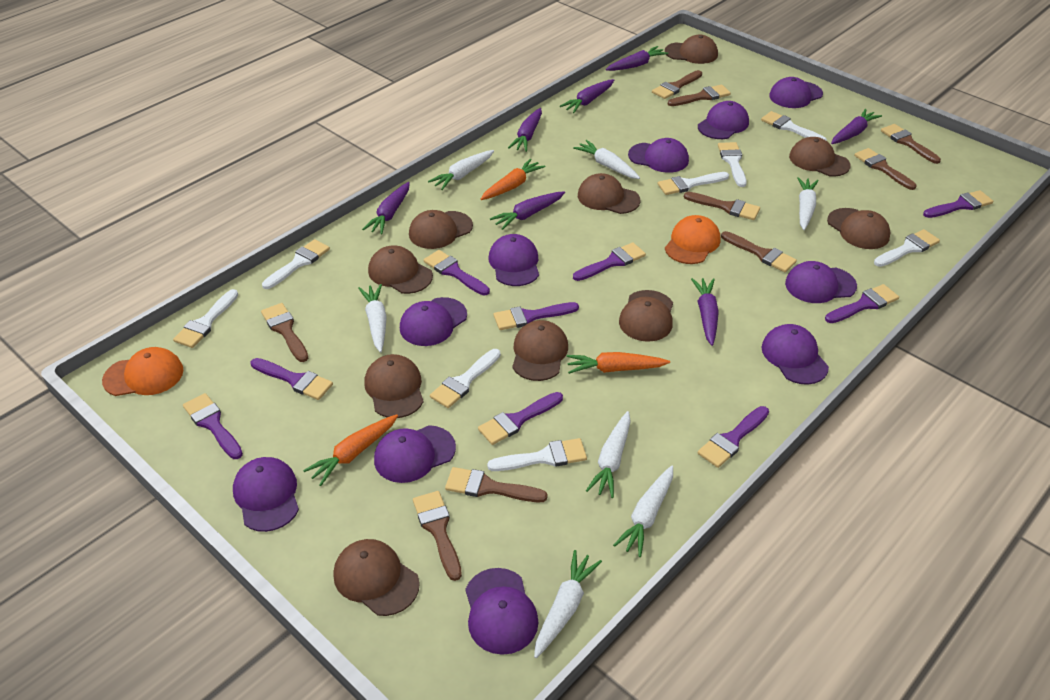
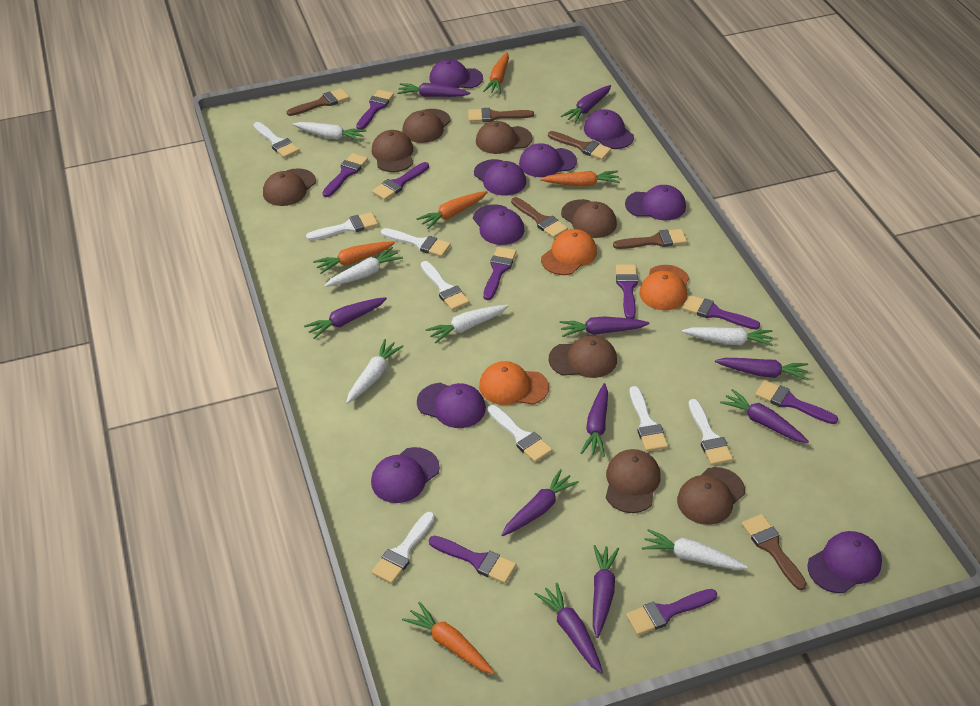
brown brush: 9 -> 6
brown cap: 10 -> 8
orange cap: 2 -> 3
orange carrot: 3 -> 5
purple cap: 10 -> 9
purple carrot: 7 -> 10
white carrot: 7 -> 6

